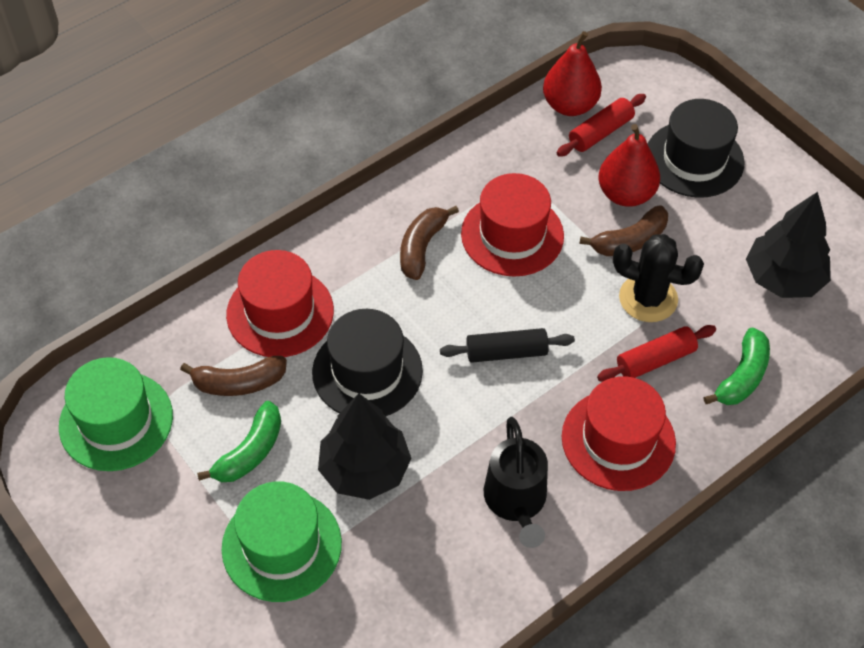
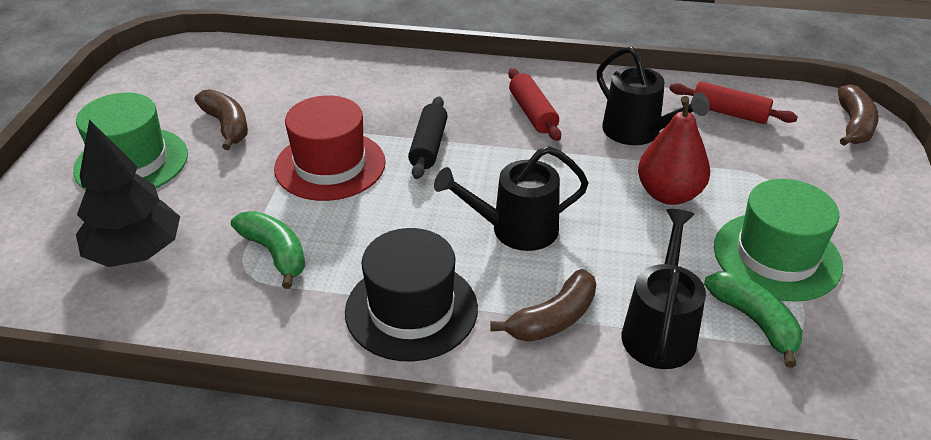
black cactus: 1 -> 0
black hat: 2 -> 1
black tree: 2 -> 1
black watering can: 1 -> 3
red hat: 3 -> 1
red pear: 2 -> 1

